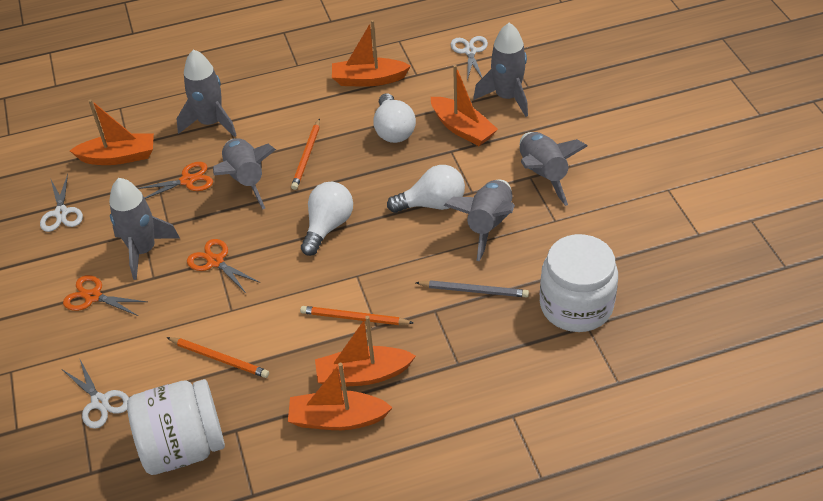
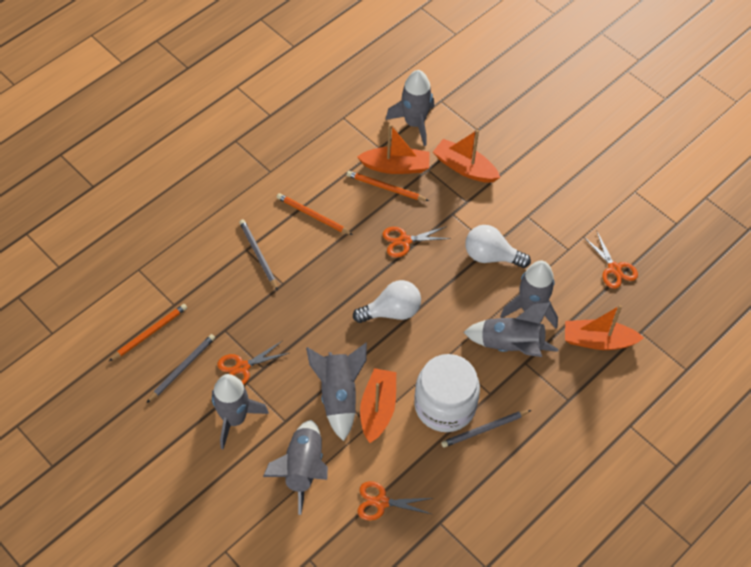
grey pencil: 1 -> 3
orange boat: 5 -> 4
orange scissors: 3 -> 4
white jar: 2 -> 1
white light bulb: 3 -> 2
white scissors: 3 -> 0

